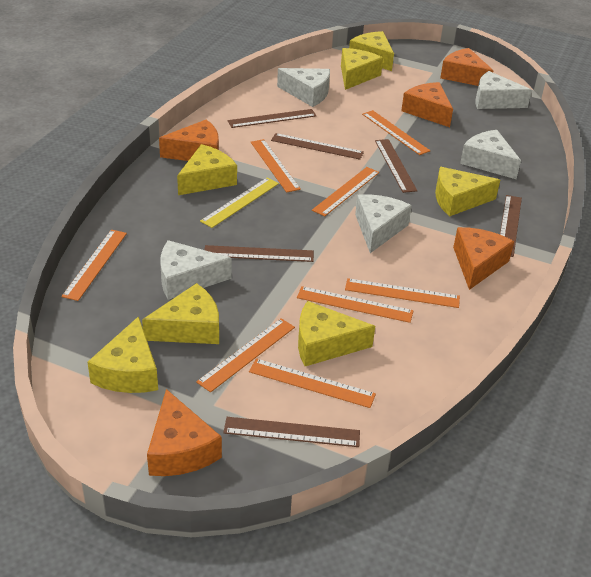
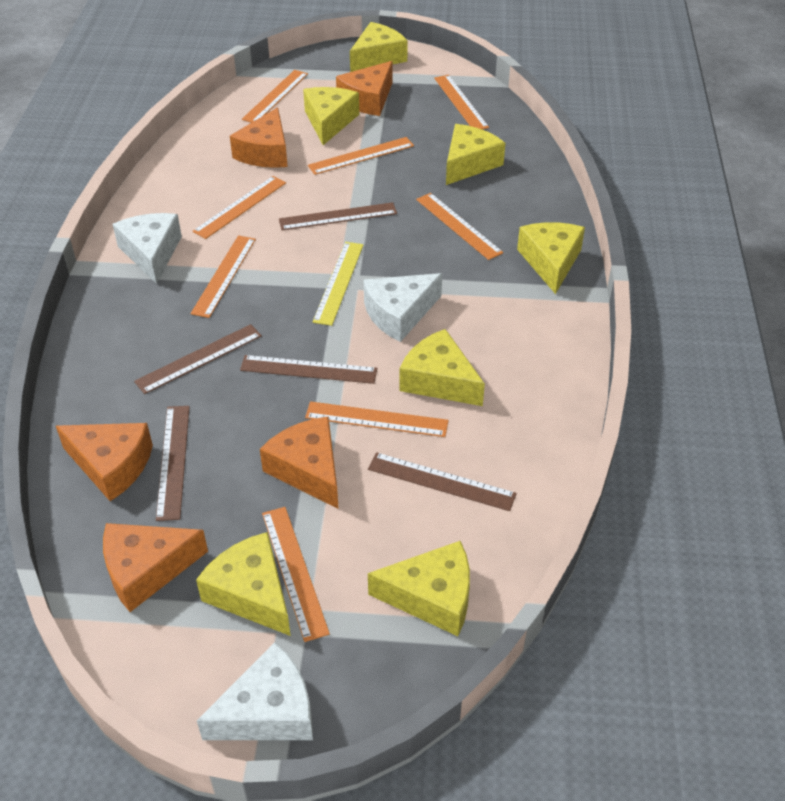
brown ruler: 6 -> 5
white cheese: 5 -> 3

